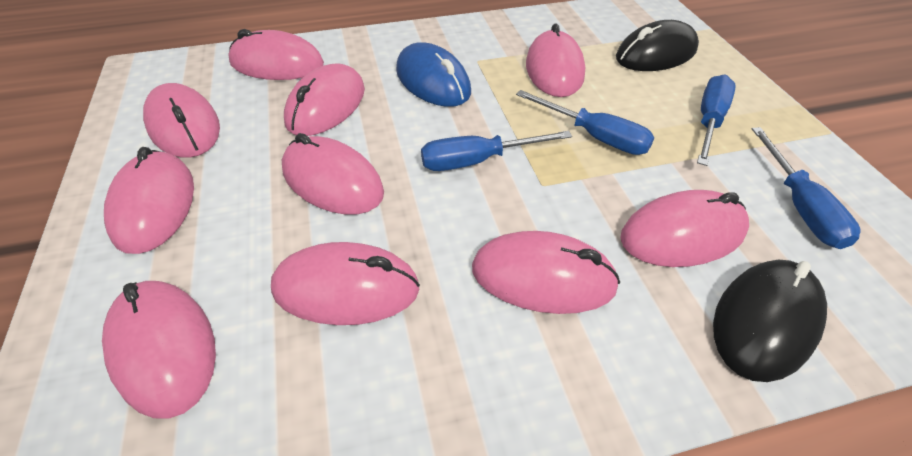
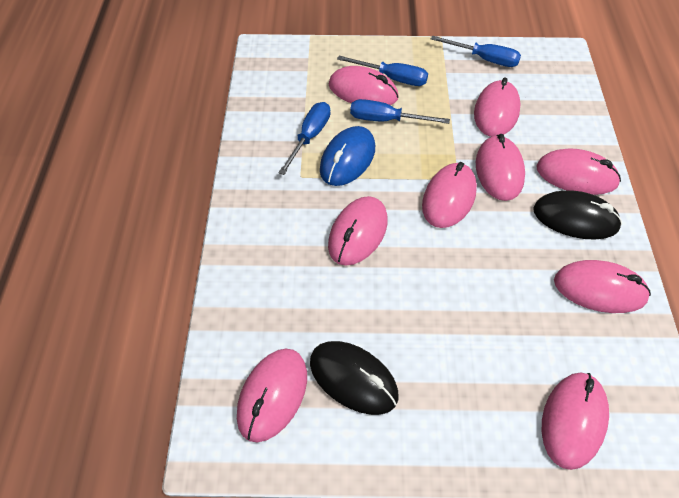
pink mouse: 10 -> 9

